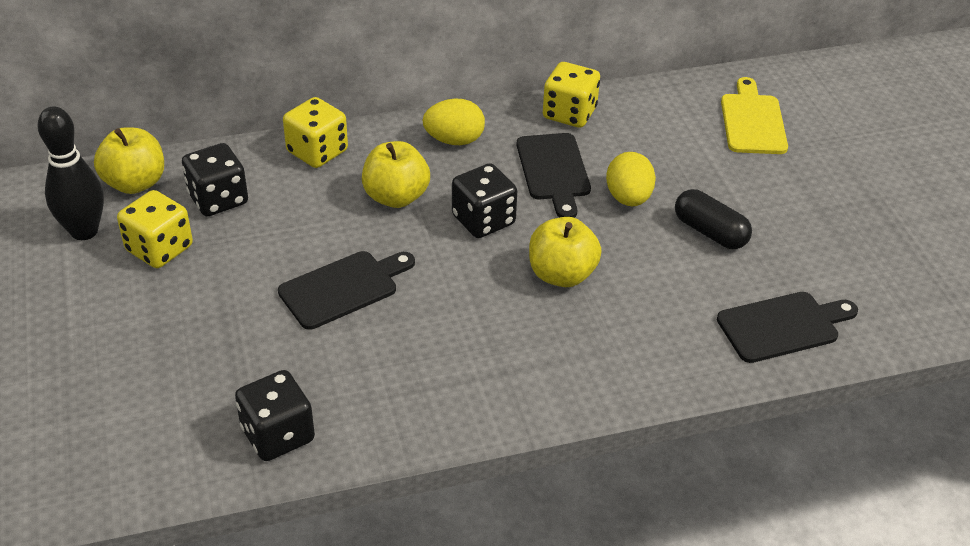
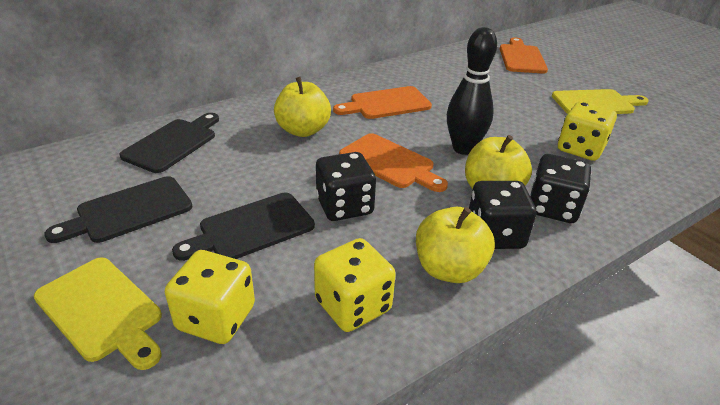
black capsule: 1 -> 0
orange cutting board: 0 -> 3
yellow cutting board: 1 -> 2
yellow egg: 2 -> 0

